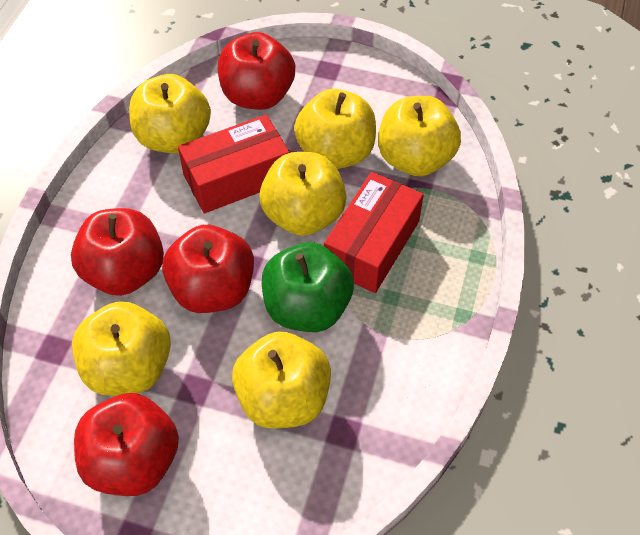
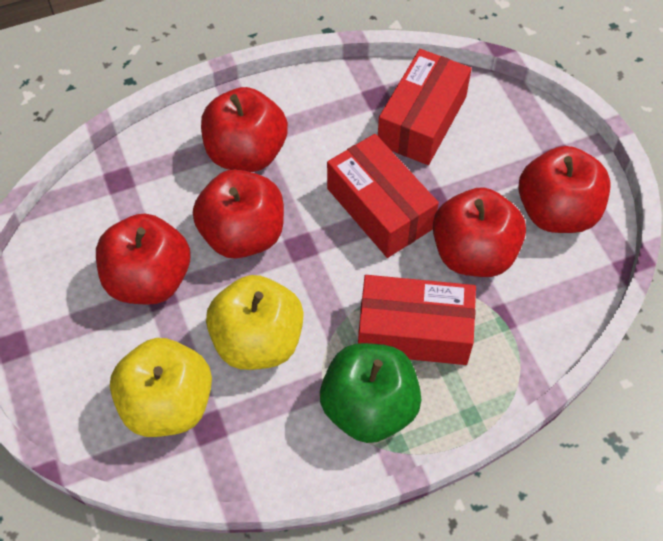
red apple: 4 -> 5
red box: 2 -> 3
yellow apple: 6 -> 2

